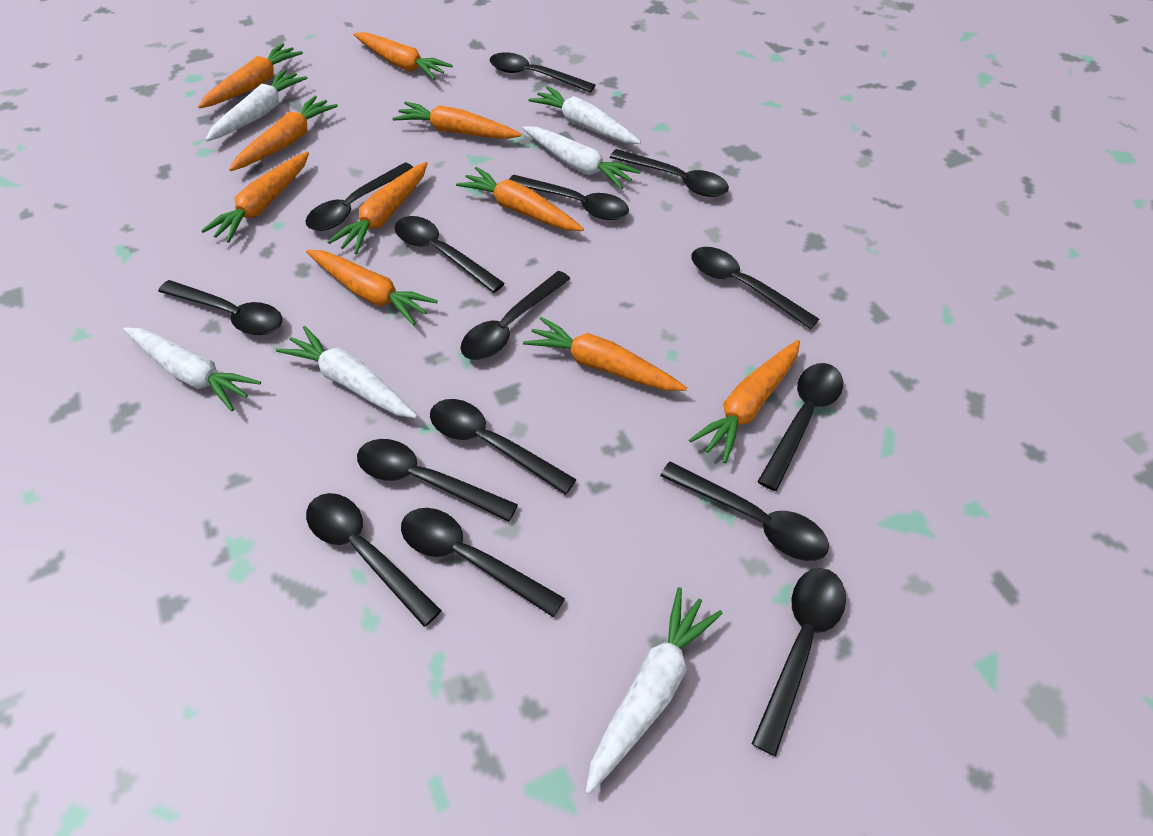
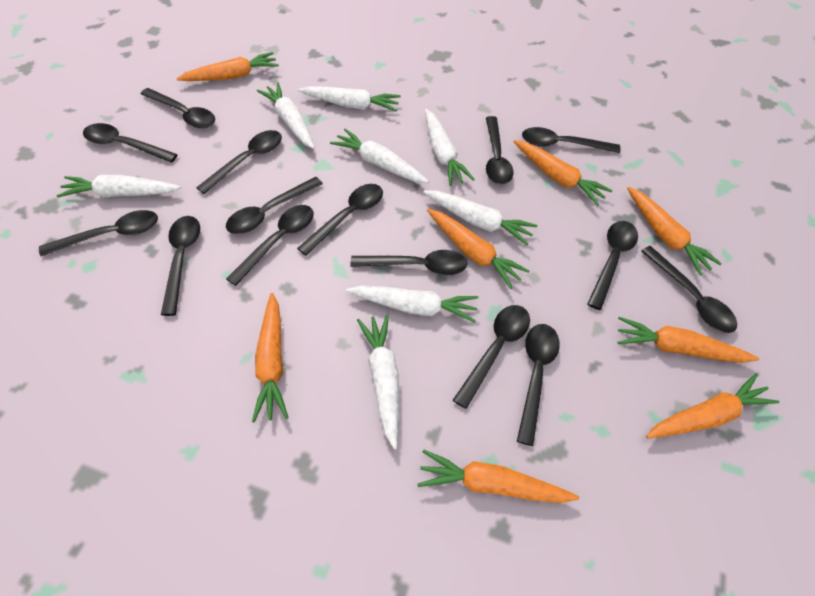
orange carrot: 10 -> 8
white carrot: 6 -> 8

